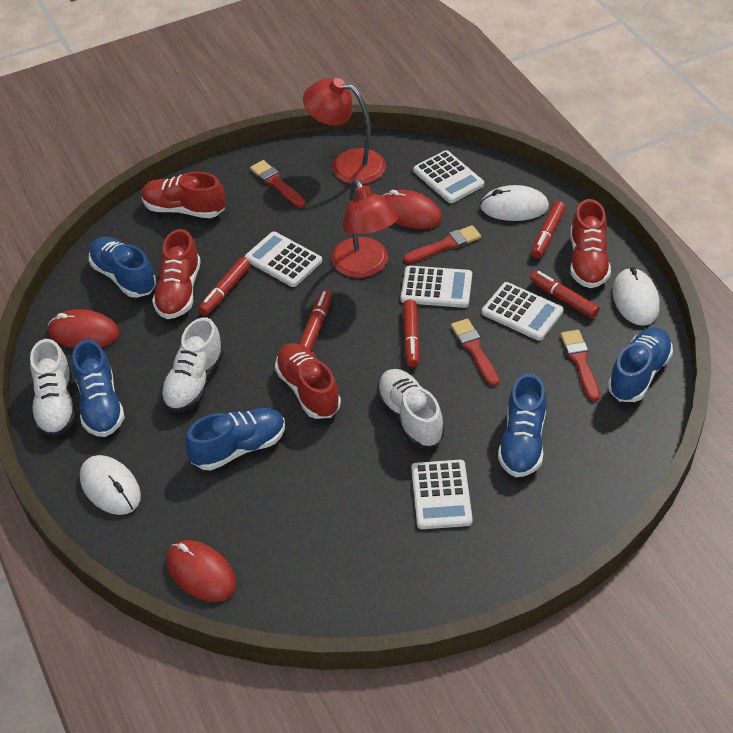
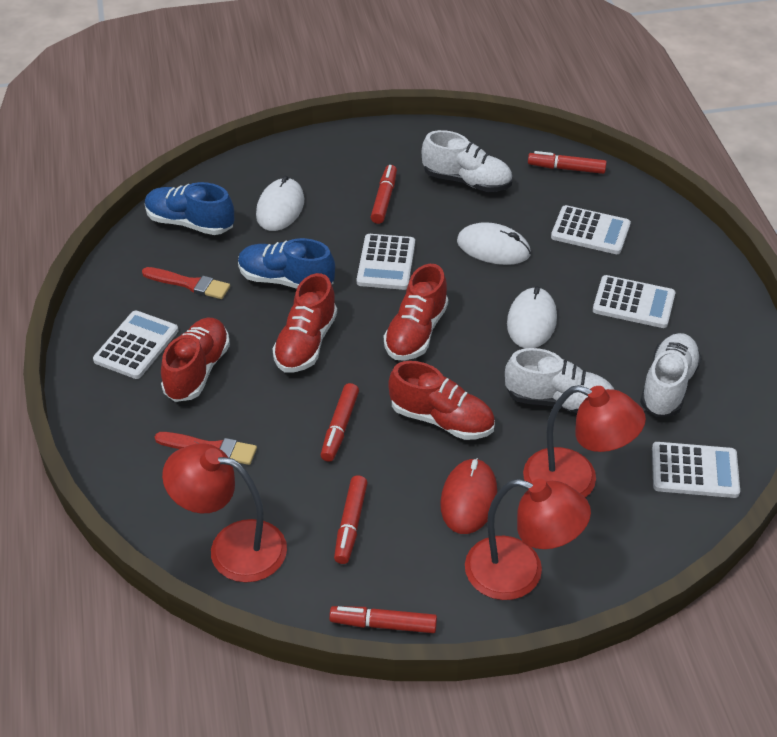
blue shoe: 5 -> 2
red brush: 4 -> 2
red lamp: 2 -> 3
red mouse: 3 -> 1

